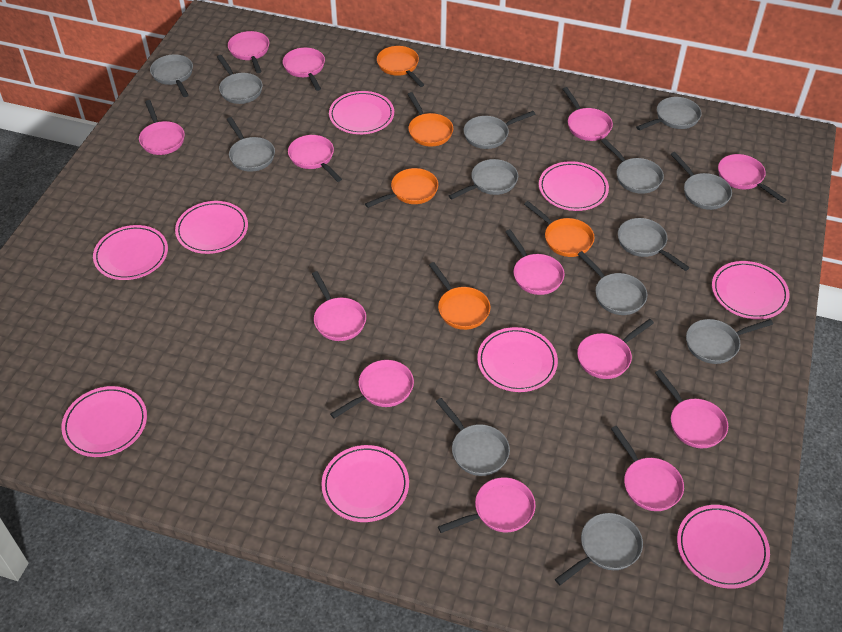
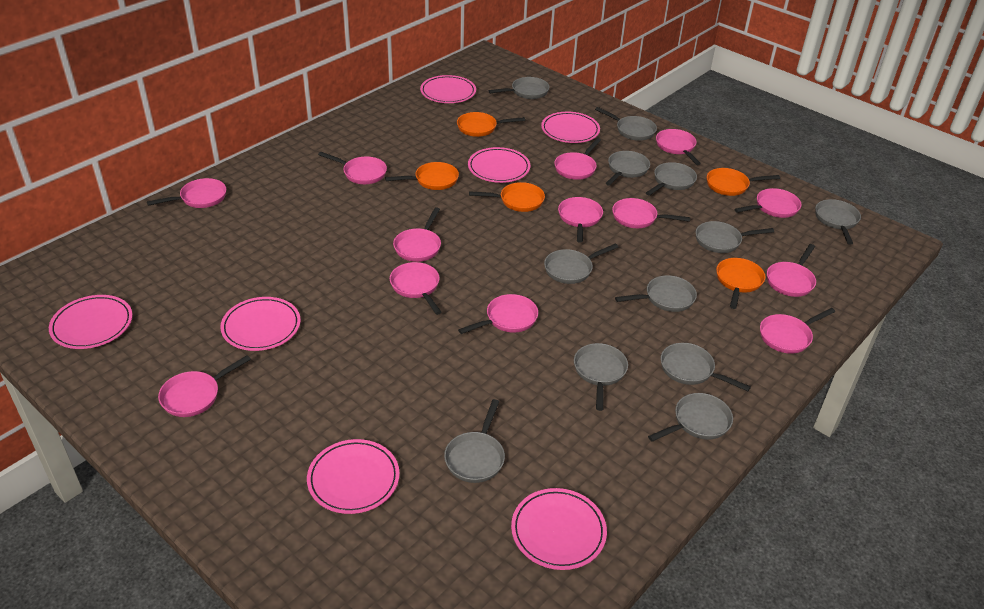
grey pan: 13 -> 12
pink plate: 9 -> 7

